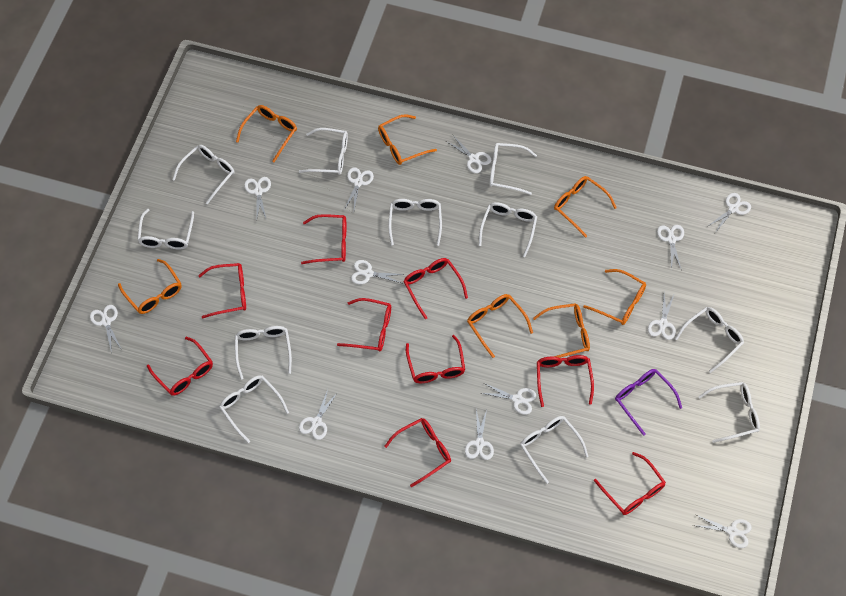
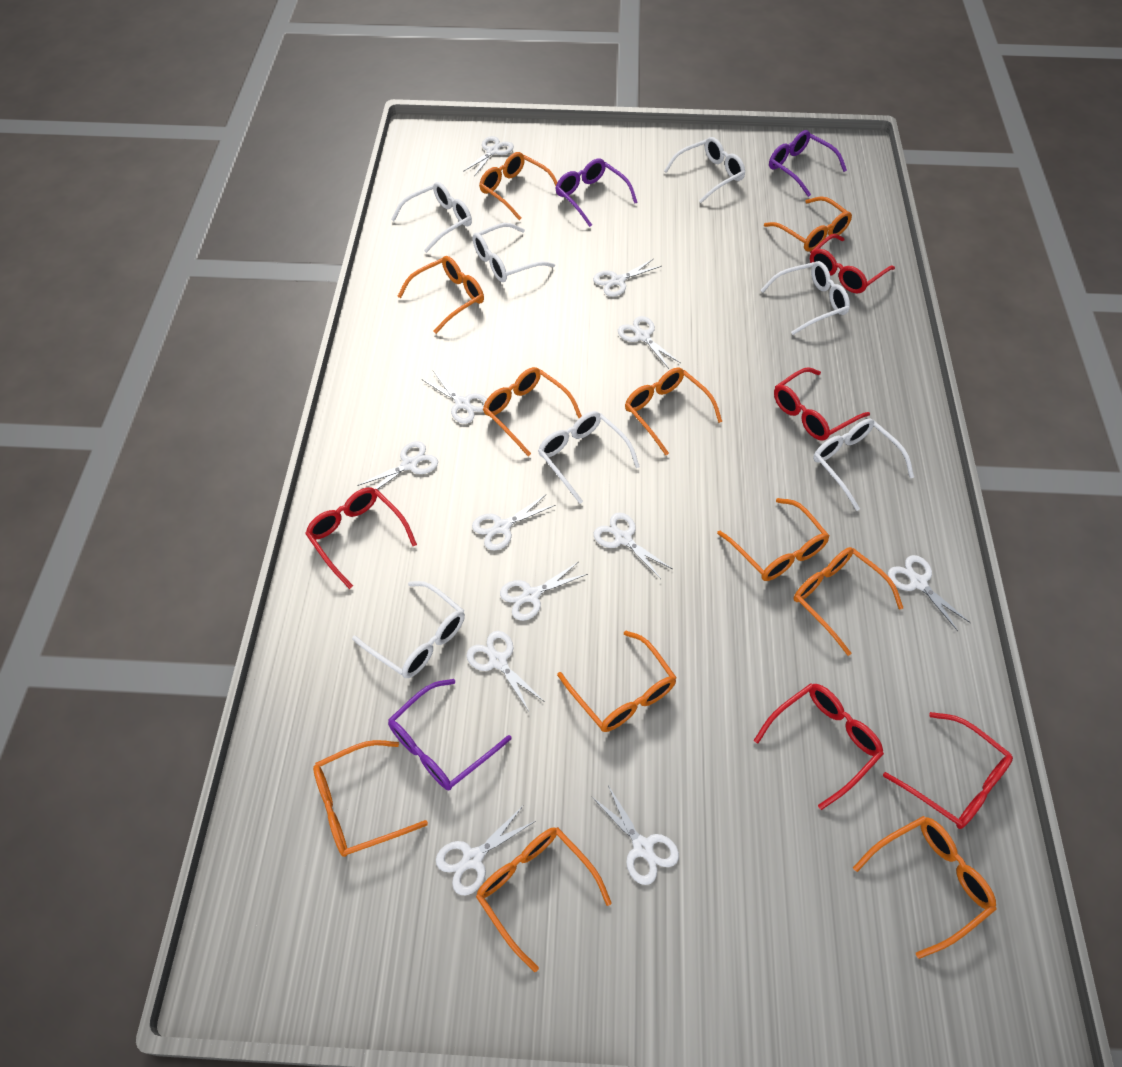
orange glasses: 7 -> 11
purple glasses: 1 -> 3
red glasses: 9 -> 5
white glasses: 11 -> 7

